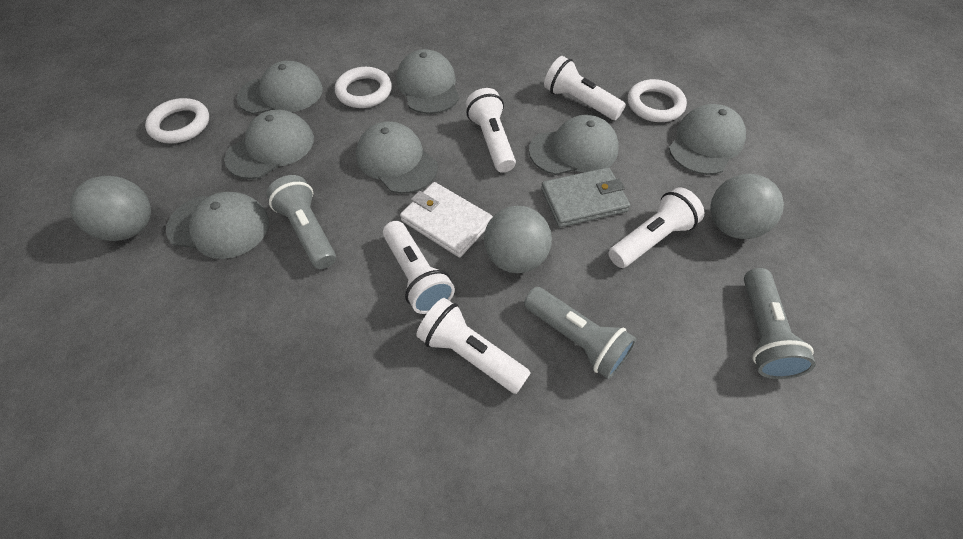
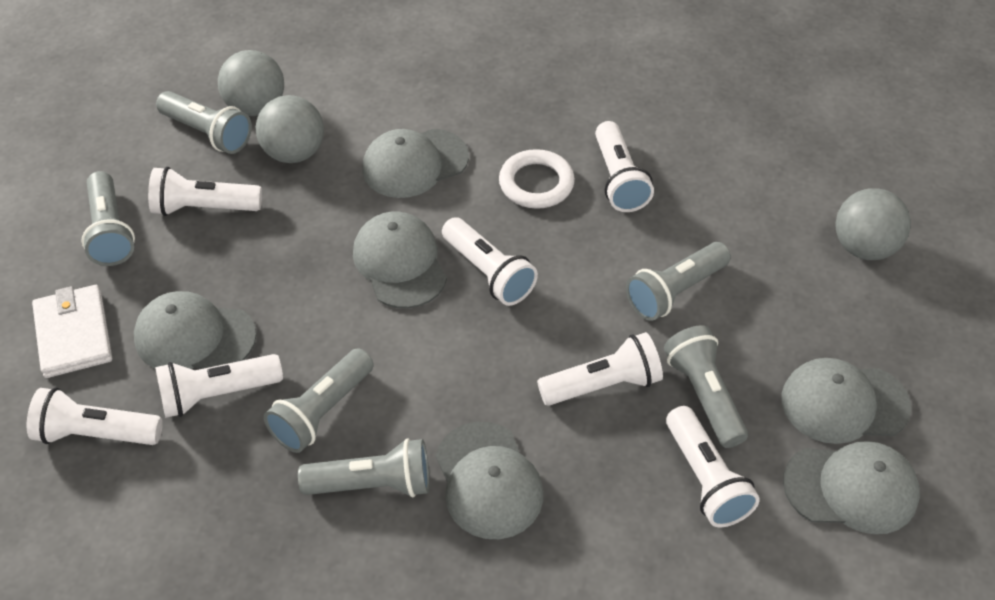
grey cap: 7 -> 6
grey flashlight: 3 -> 6
grey wallet: 1 -> 0
white flashlight: 5 -> 7
white ring: 3 -> 1

